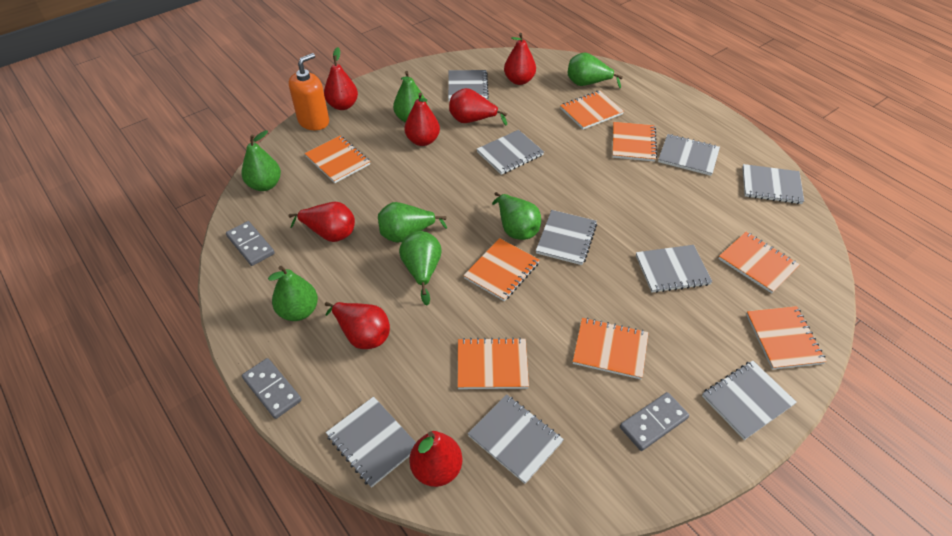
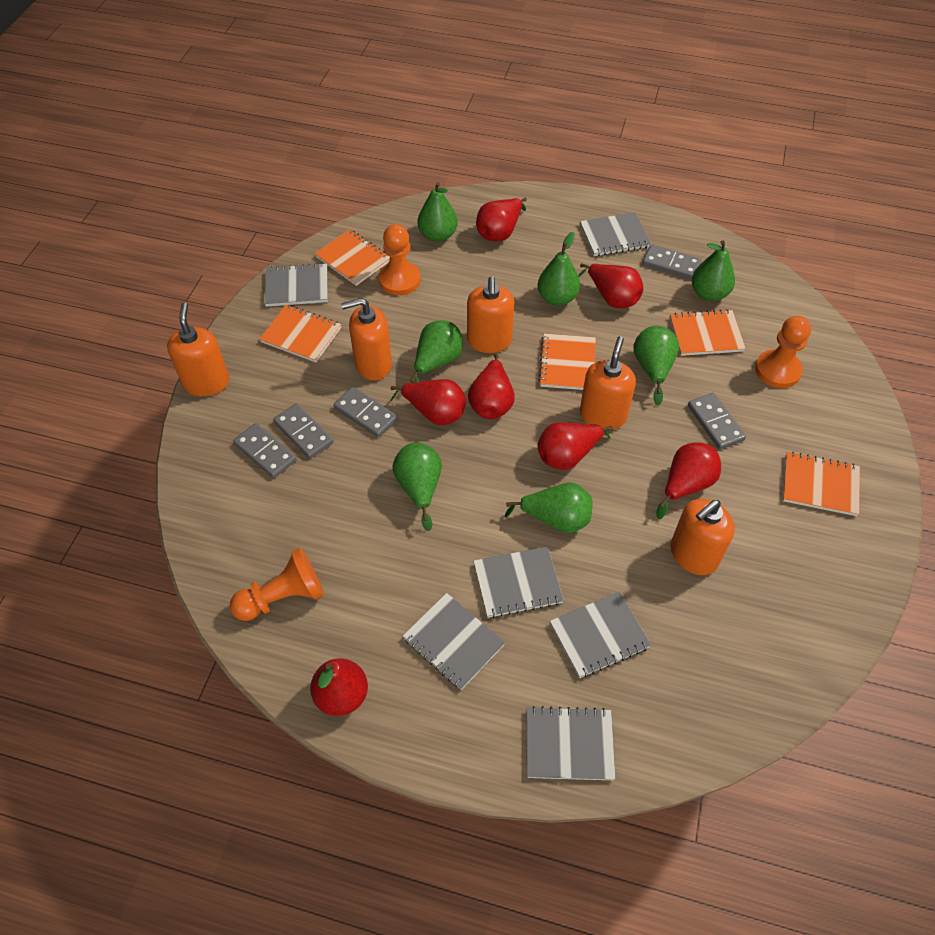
grey domino: 3 -> 5
grey notebook: 9 -> 6
orange notebook: 8 -> 5
orange pawn: 0 -> 3
orange soap dispenser: 1 -> 5

